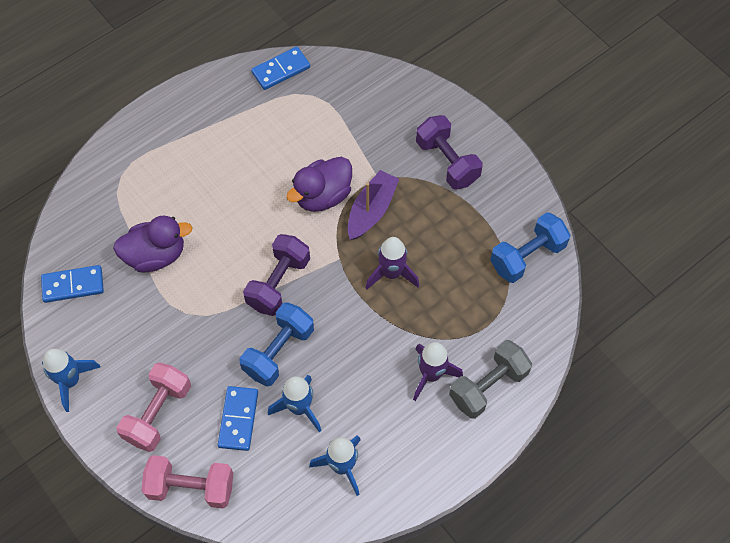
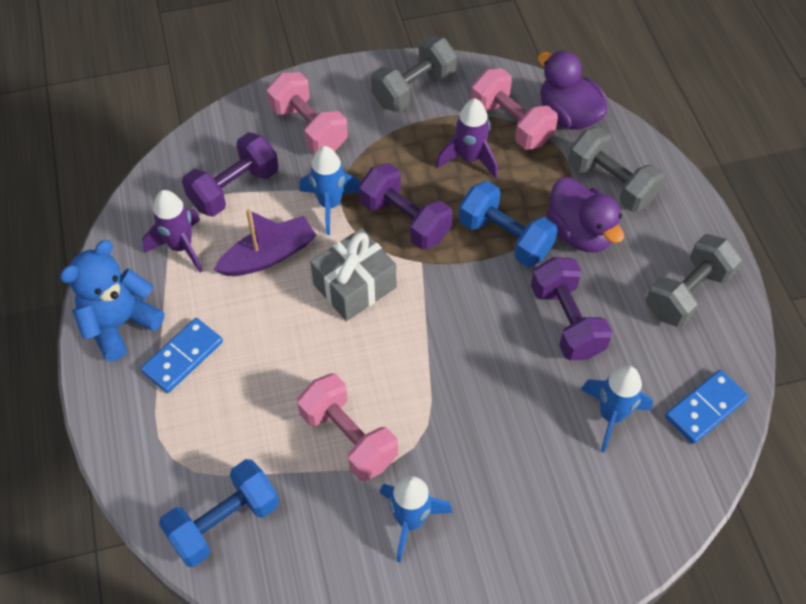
blue domino: 3 -> 2
blue teddy bear: 0 -> 1
grey dumbbell: 1 -> 3
grey gift: 0 -> 1
pink dumbbell: 2 -> 3
purple dumbbell: 2 -> 3

